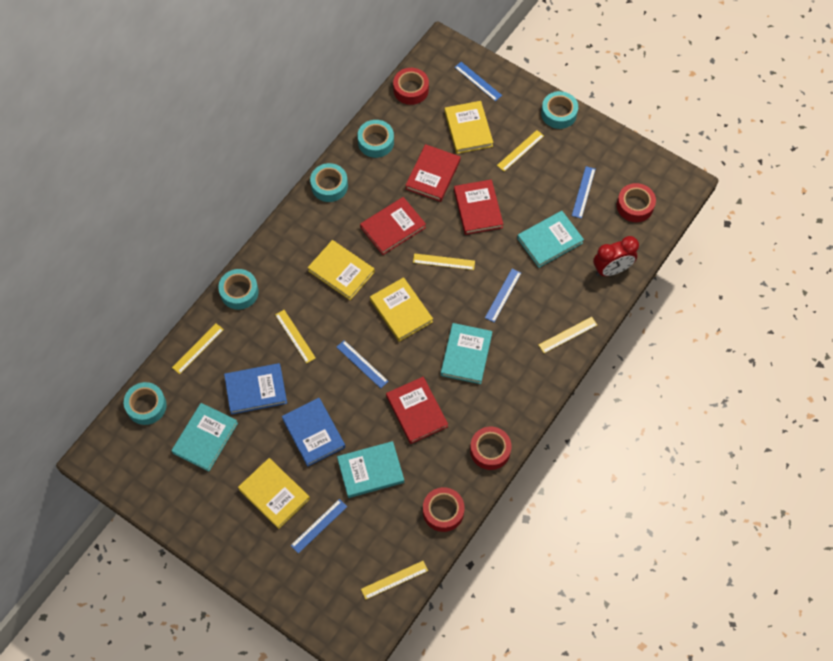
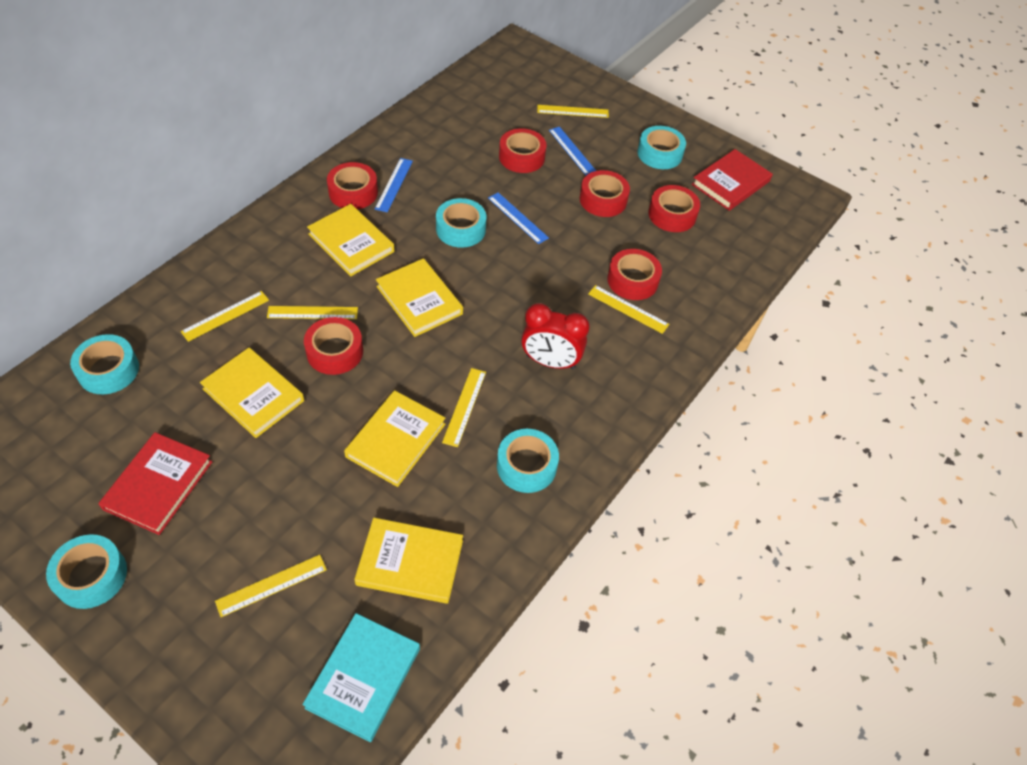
blue book: 2 -> 0
blue ruler: 5 -> 3
red book: 4 -> 2
red tape: 4 -> 6
turquoise book: 4 -> 1
yellow book: 4 -> 5

